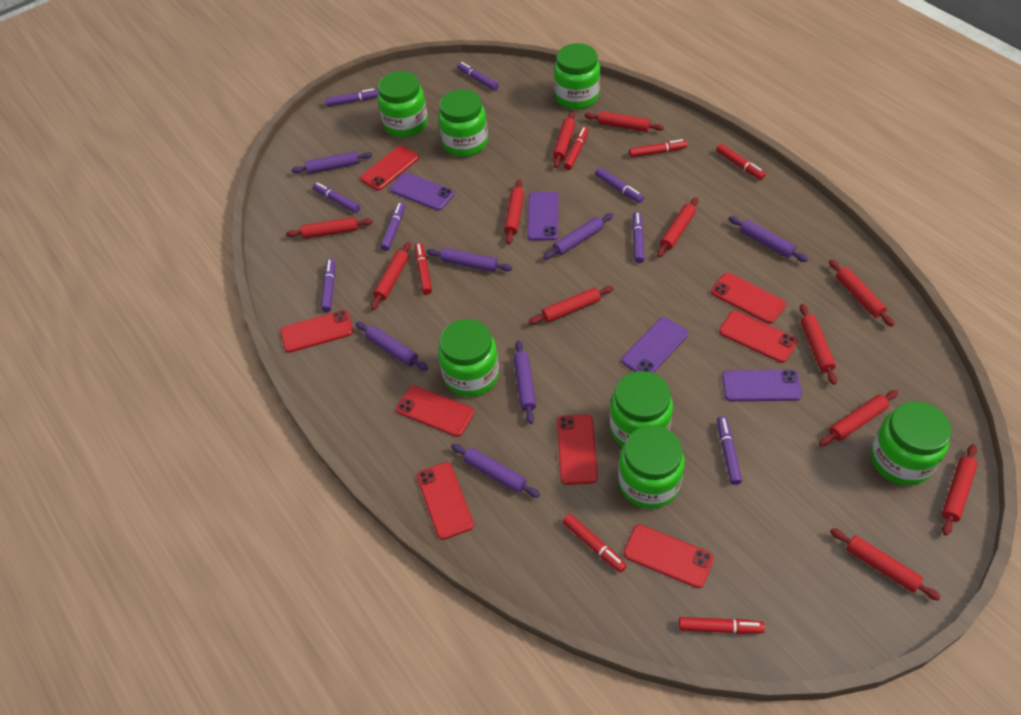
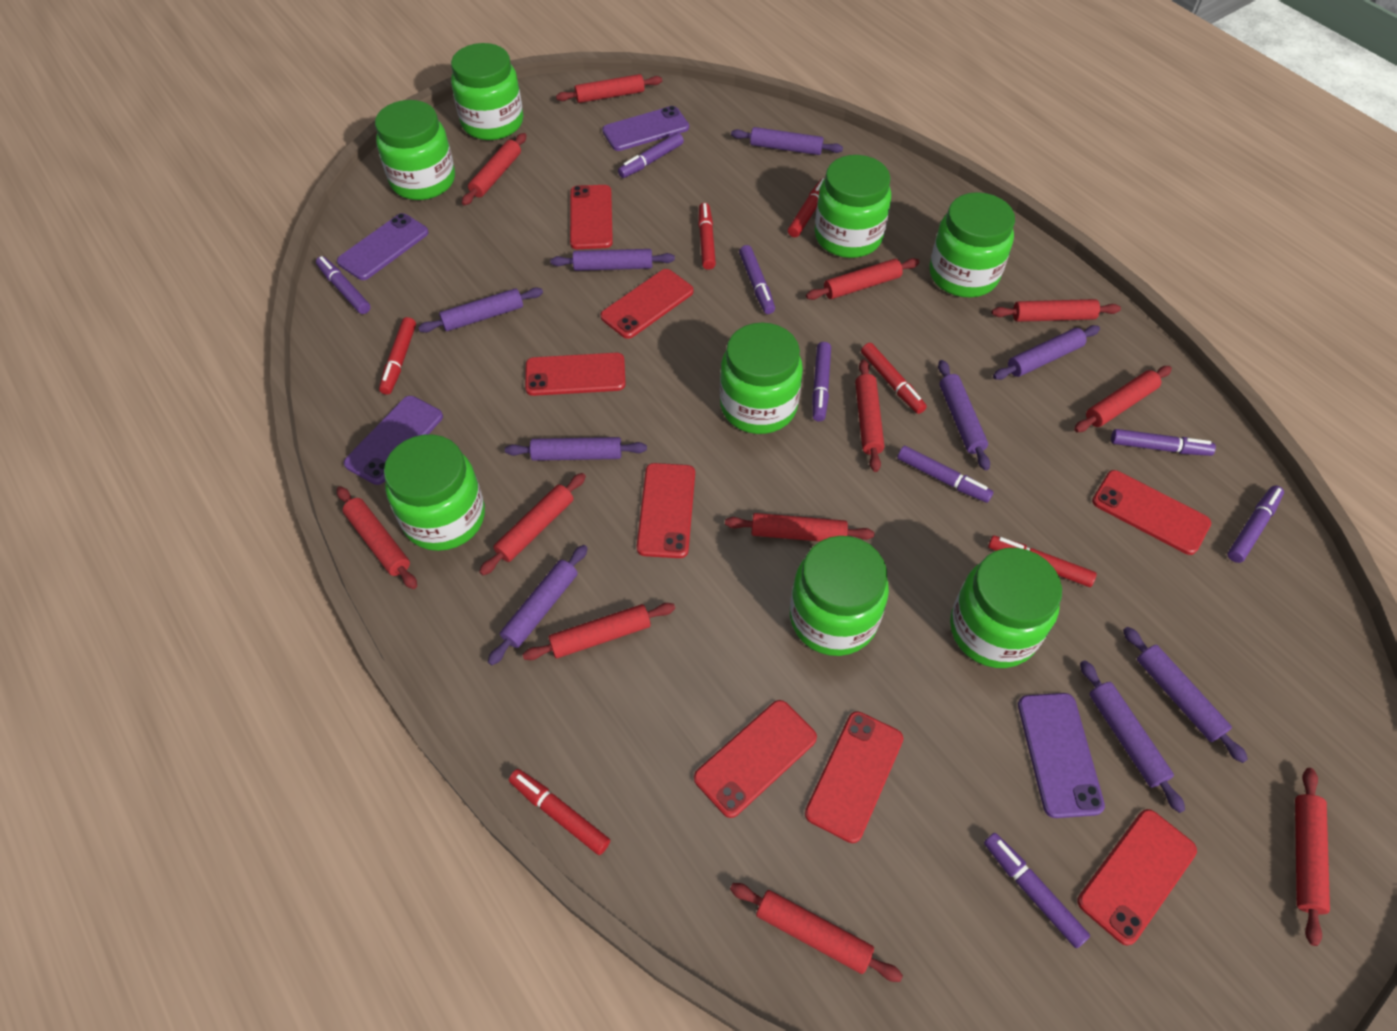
green jar: 7 -> 8
purple rolling pin: 7 -> 9

